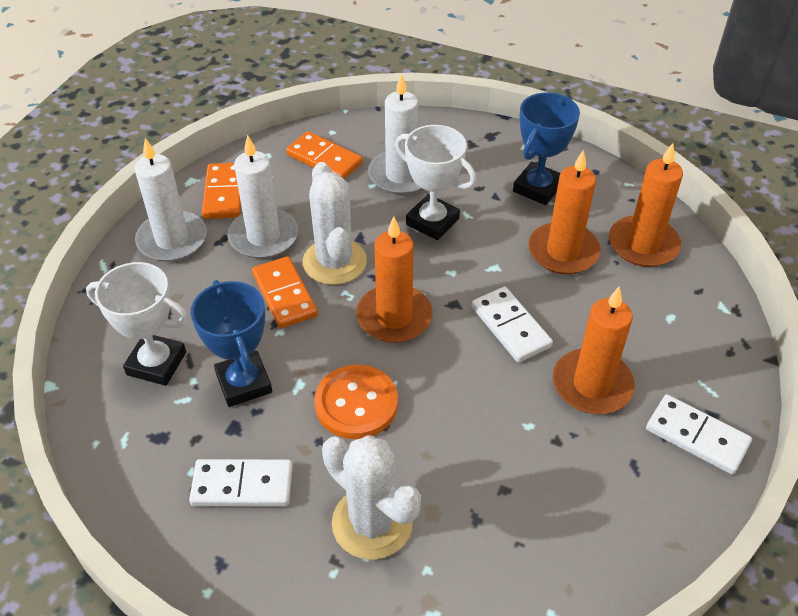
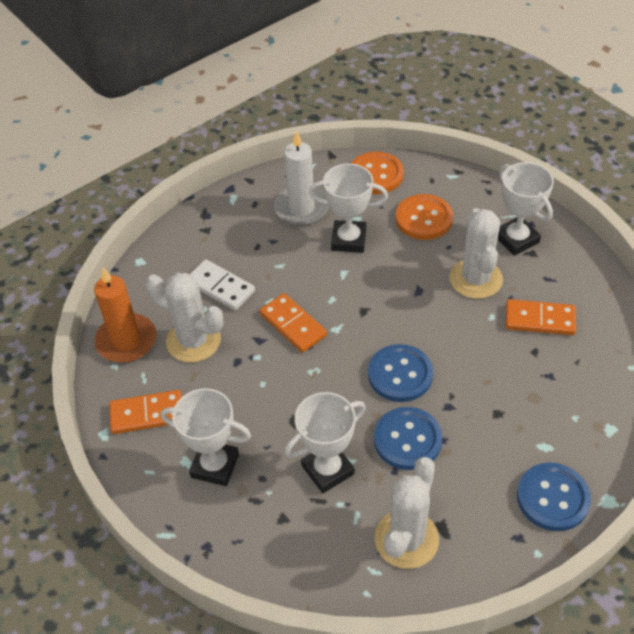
blue button: 0 -> 3
blue trophy: 2 -> 0
orange button: 1 -> 2
orange candle: 4 -> 1
white cactus: 2 -> 3
white candle: 3 -> 1
white domino: 3 -> 1
white trophy: 2 -> 4

